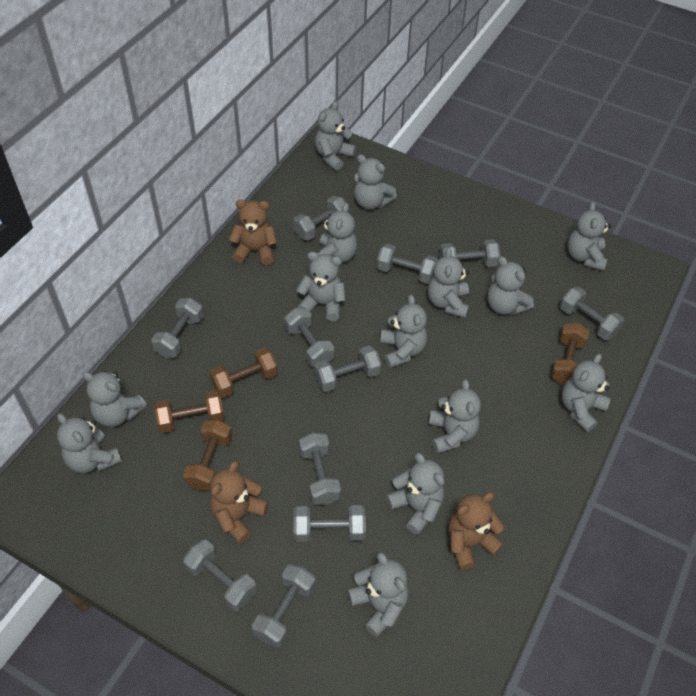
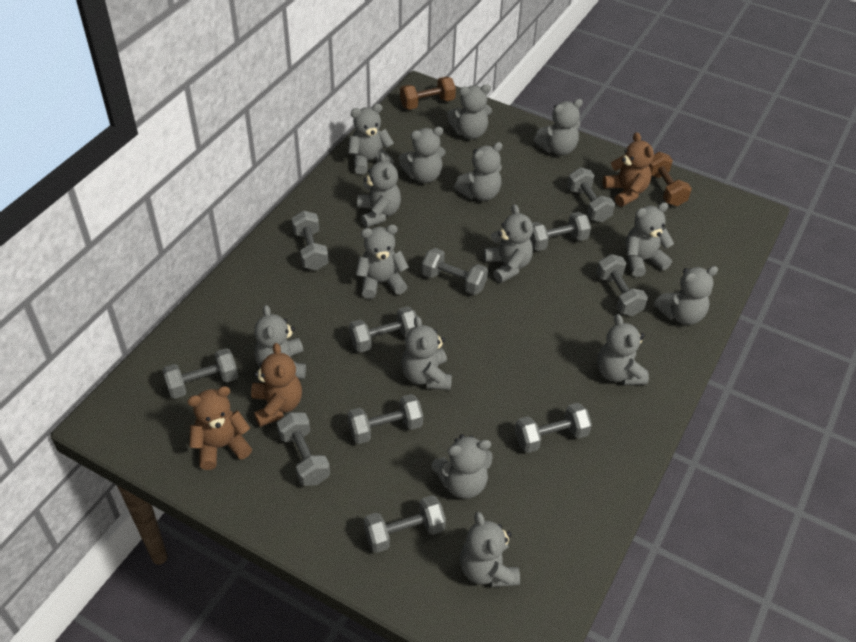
brown dumbbell: 4 -> 2
grey teddy bear: 14 -> 15

